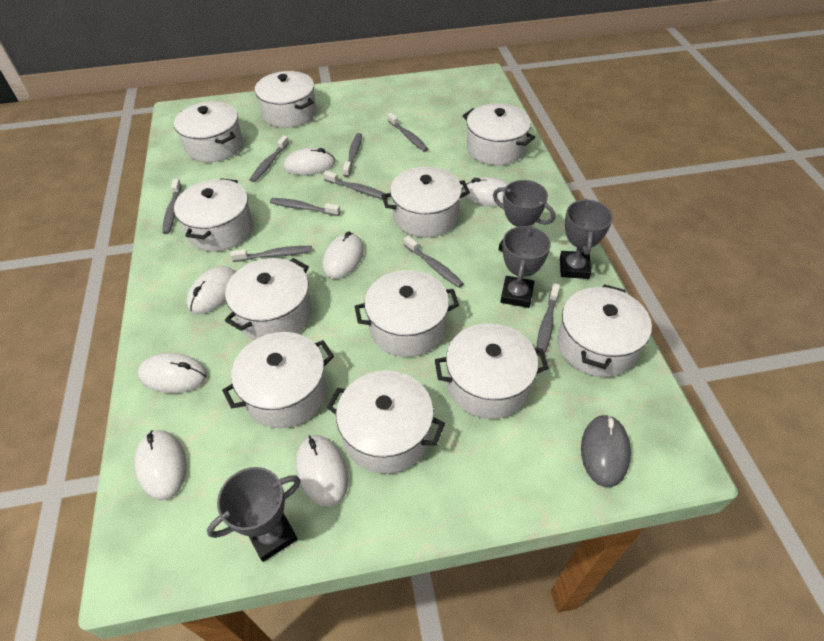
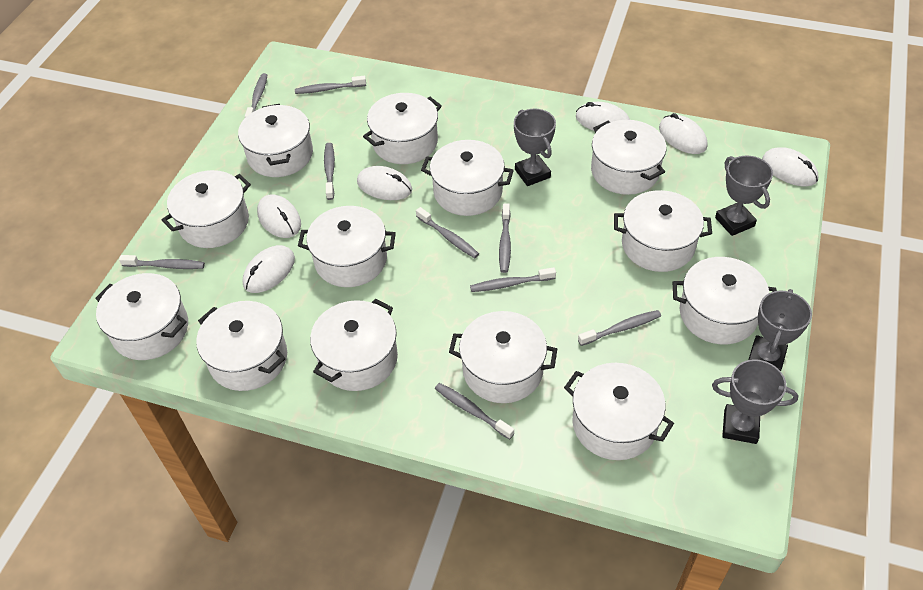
grey mouse: 1 -> 0
white mouse: 7 -> 6
white pot: 11 -> 13

